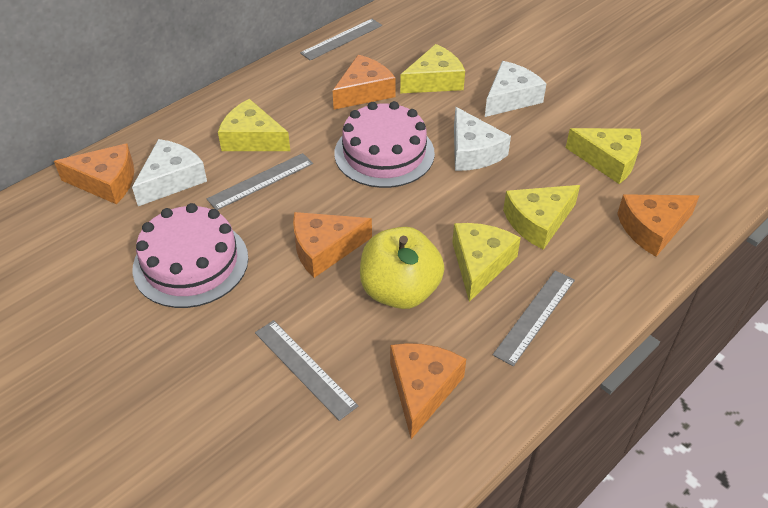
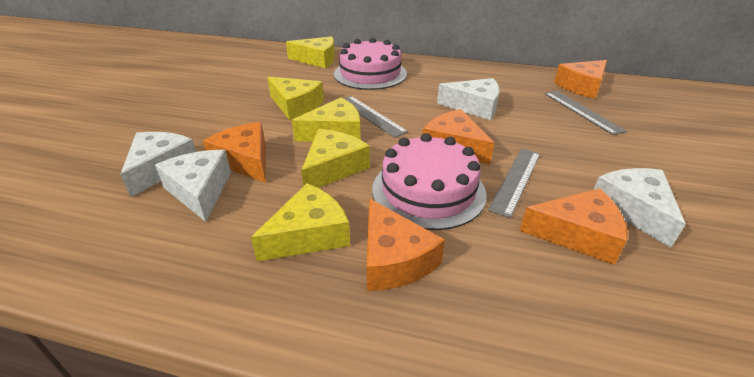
grey ruler: 4 -> 3
white cheese: 3 -> 4
yellow apple: 1 -> 0

